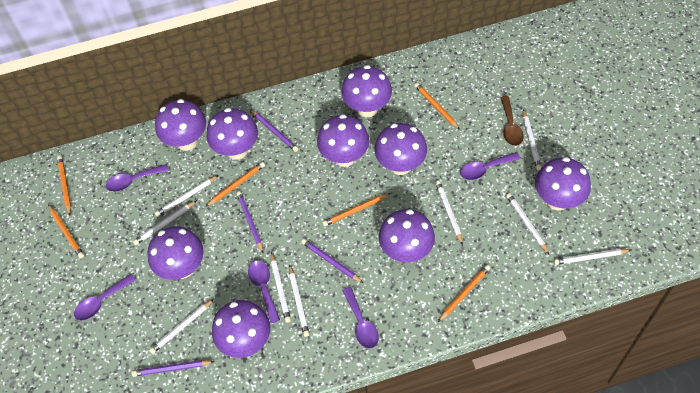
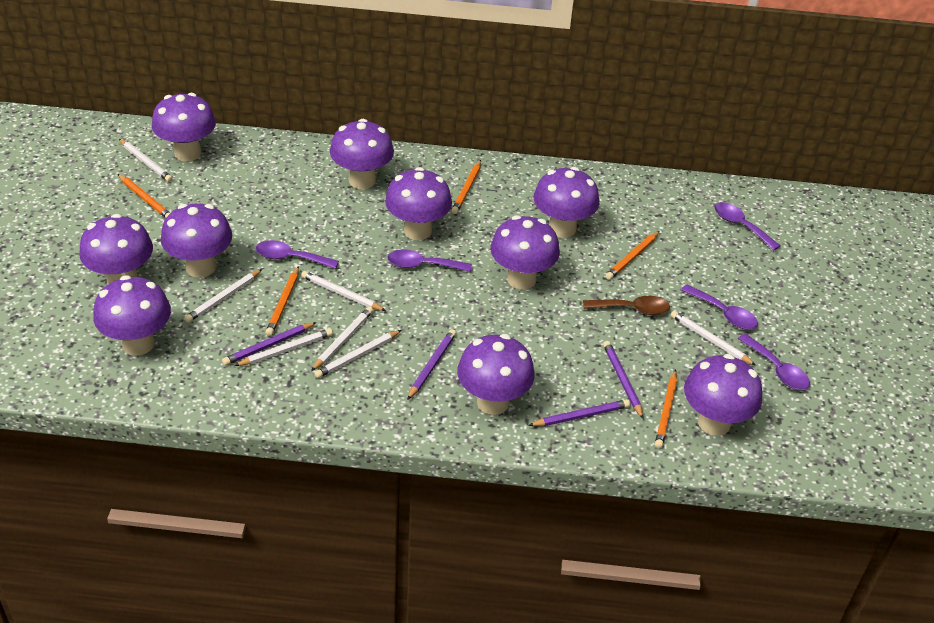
orange pencil: 6 -> 5
purple mushroom: 9 -> 10
white pencil: 9 -> 7

